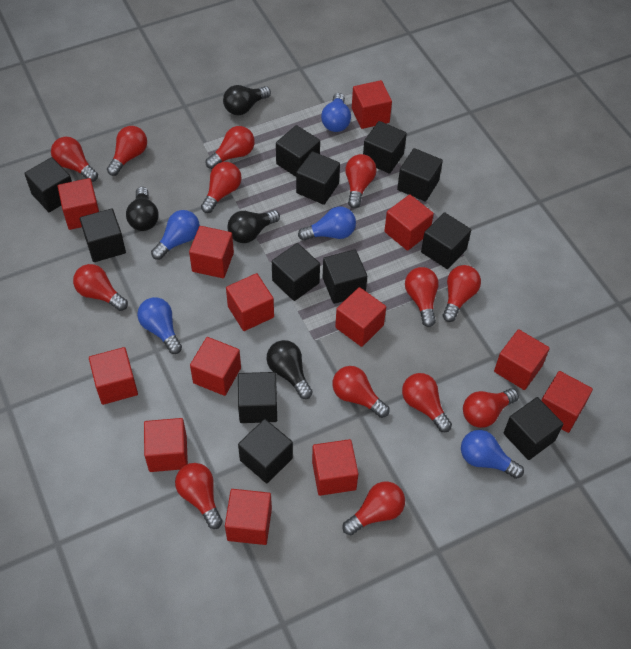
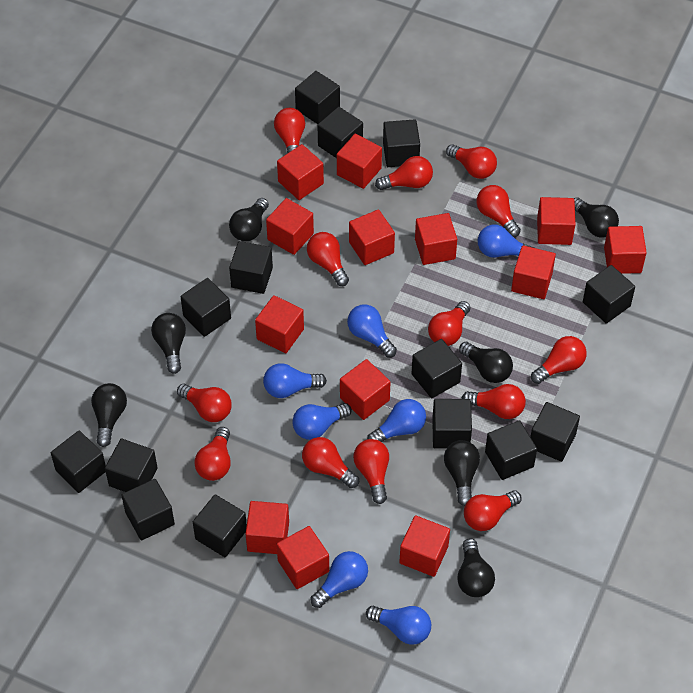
black cube: 12 -> 14
black light bulb: 4 -> 7
blue light bulb: 5 -> 7

